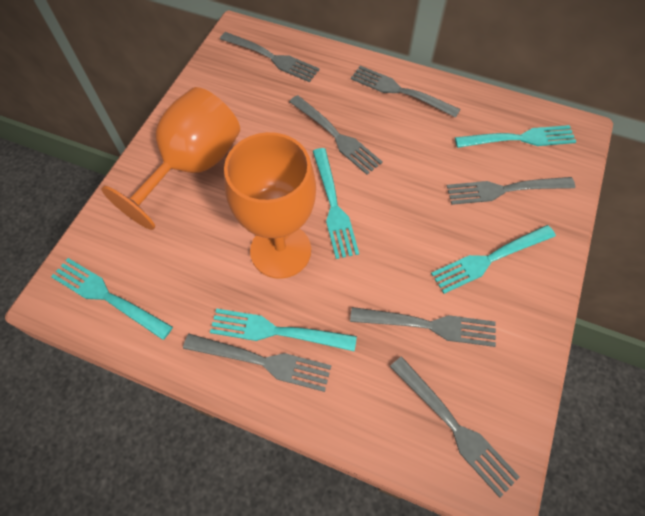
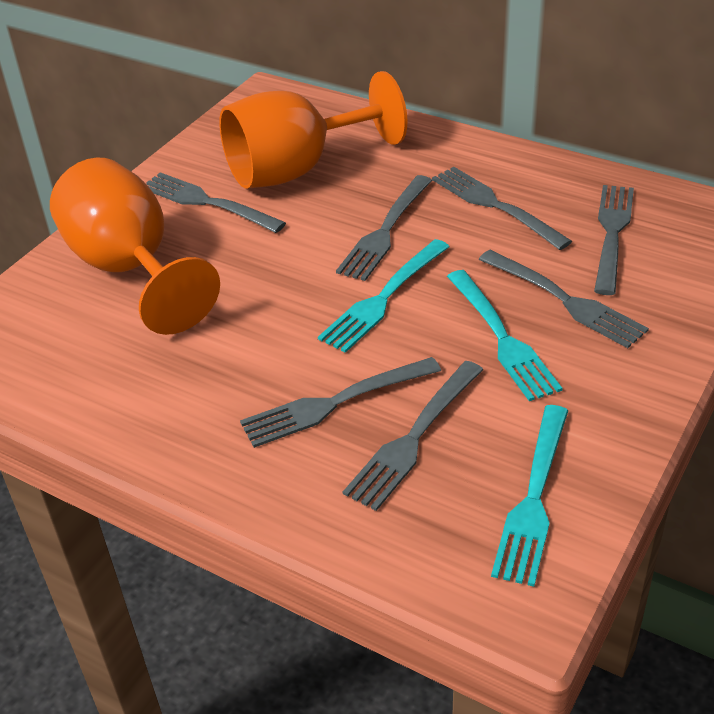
turquoise fork: 5 -> 3

